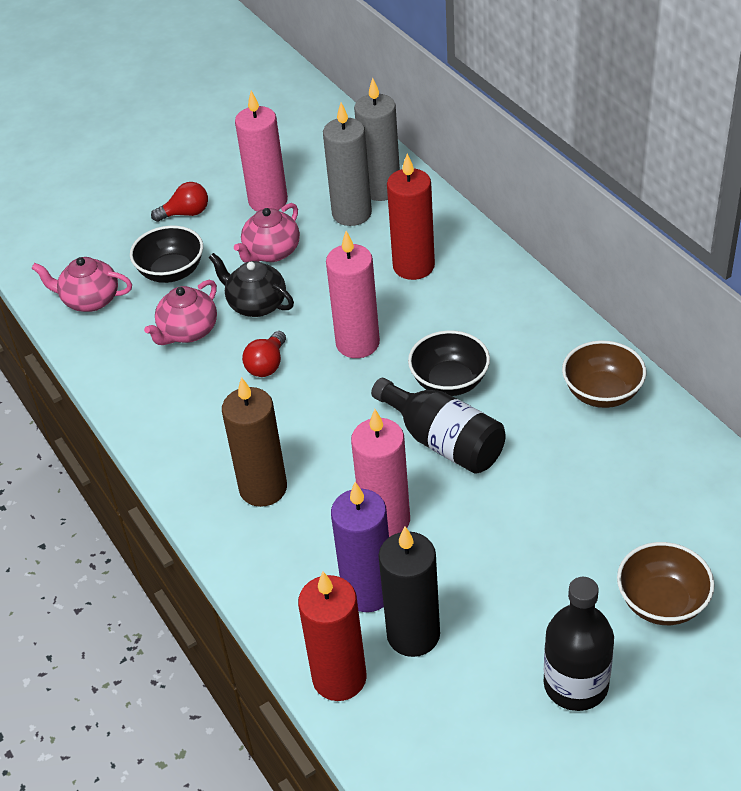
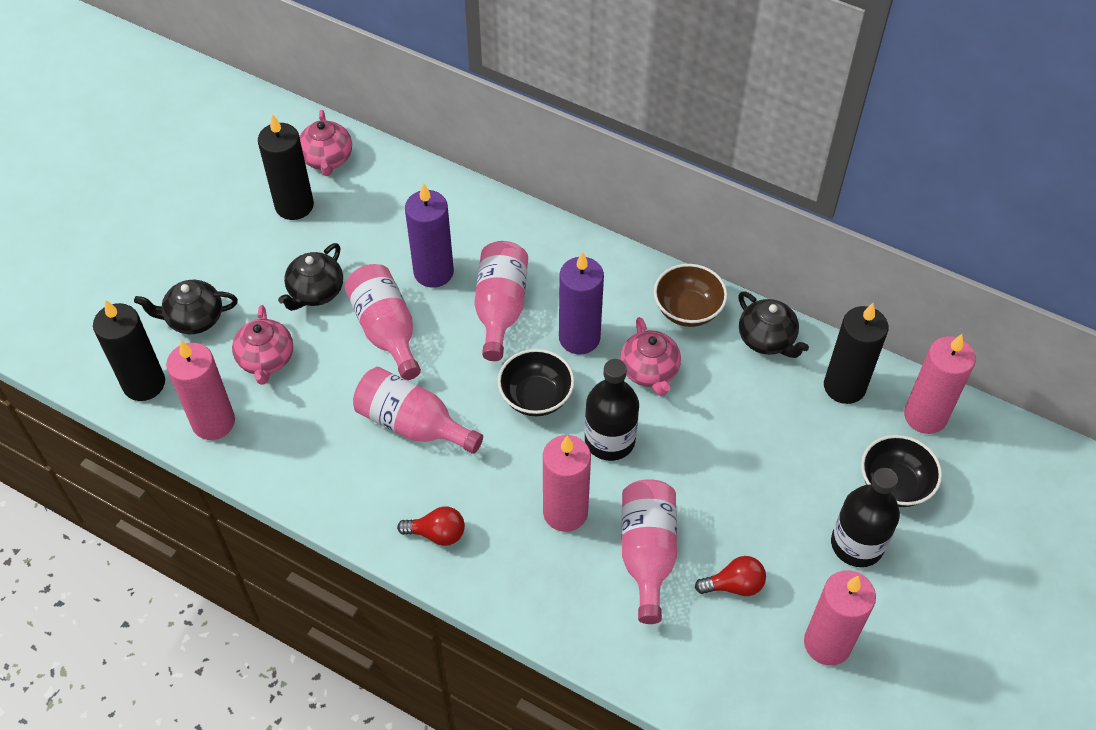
black candle: 1 -> 3
black teapot: 1 -> 3
brown bowl: 2 -> 1
brown candle: 1 -> 0
grey candle: 2 -> 0
pink bottle: 0 -> 4
pink candle: 3 -> 4
purple candle: 1 -> 2
red candle: 2 -> 0

